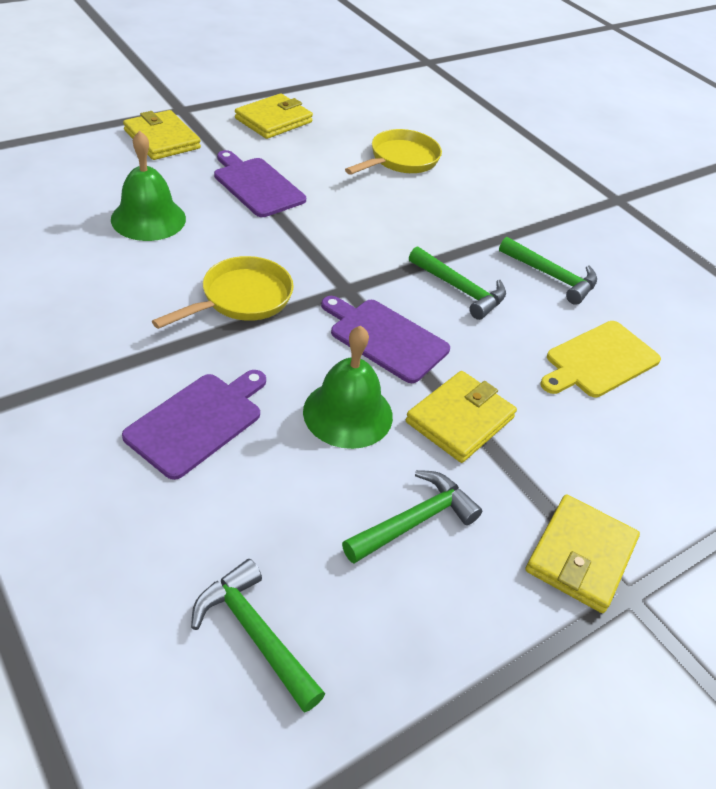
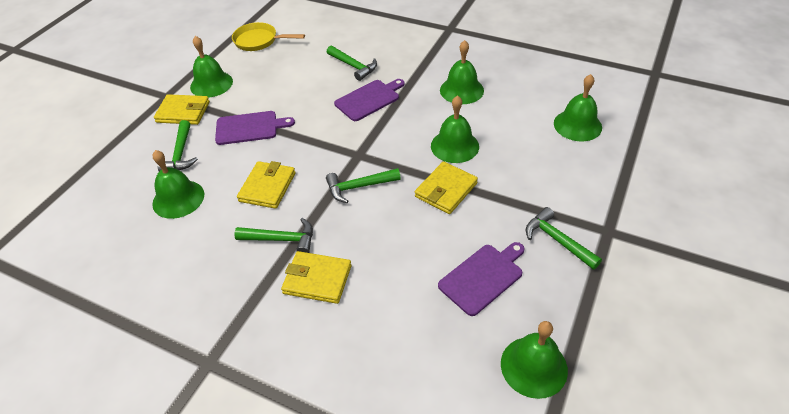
green bell: 2 -> 6
green hammer: 4 -> 5
yellow cutting board: 1 -> 0
yellow pan: 2 -> 1

